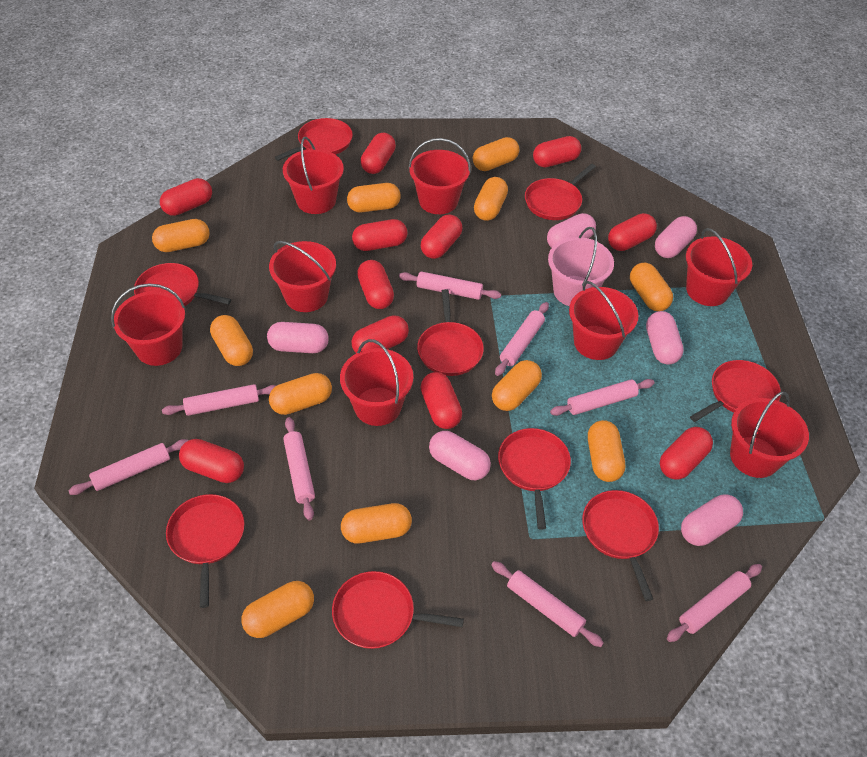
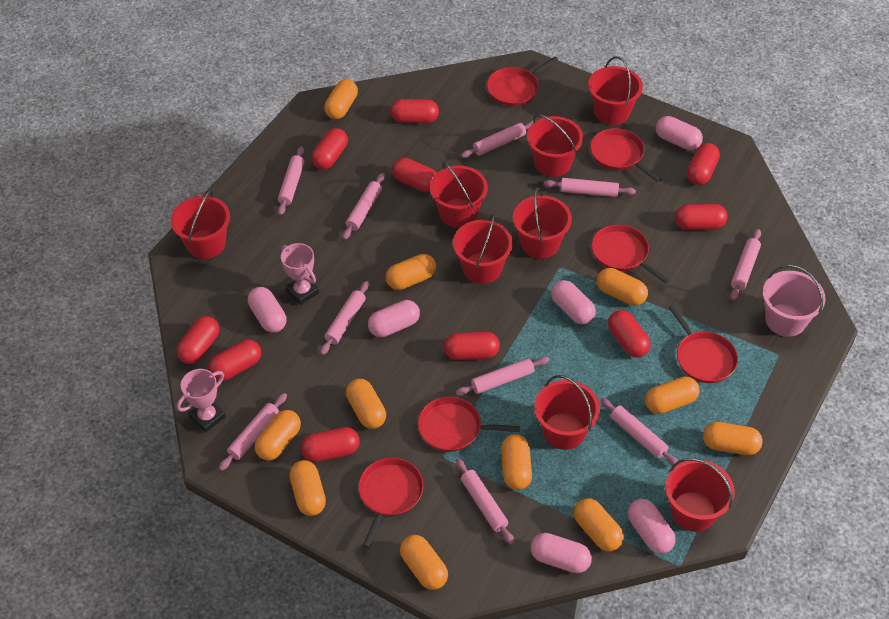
pink rolling pin: 8 -> 10
pink trophy: 0 -> 2
red capsule: 11 -> 10
red pan: 9 -> 6

